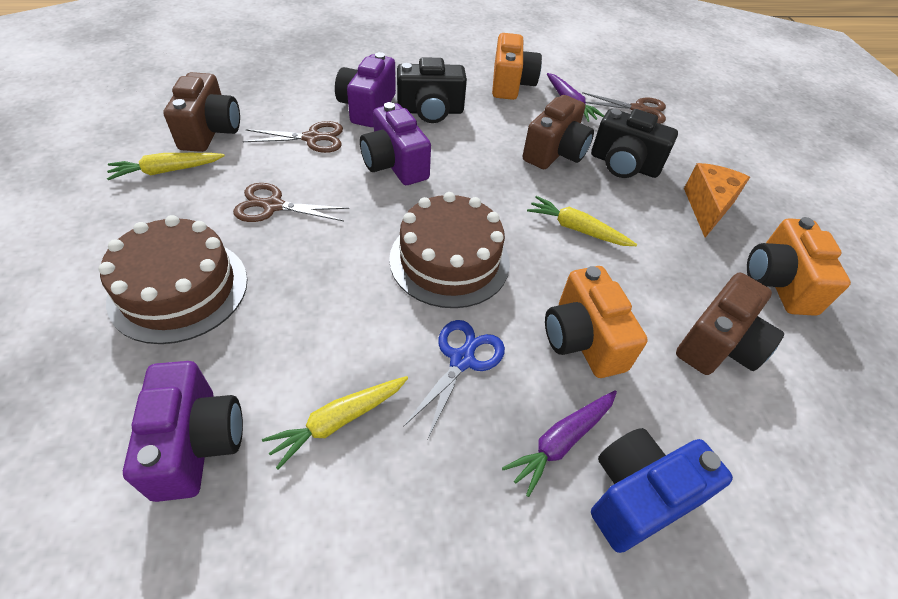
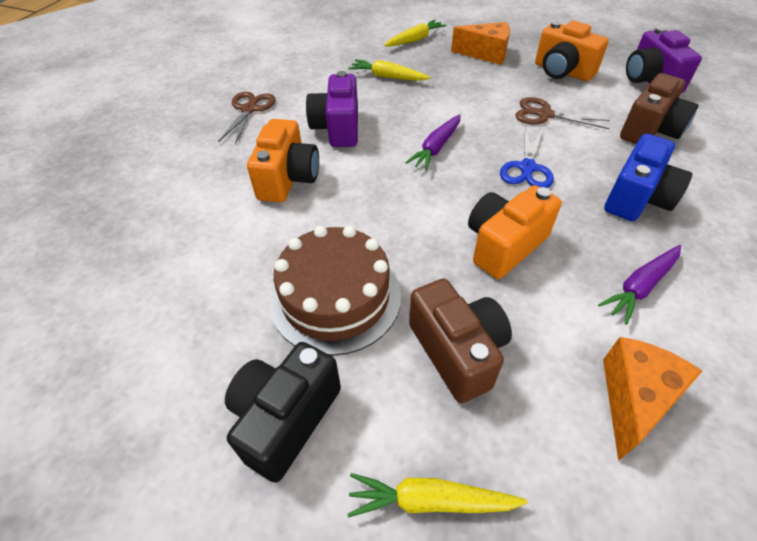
black camera: 2 -> 1
brown cake: 2 -> 1
brown camera: 3 -> 2
brown scissors: 3 -> 2
orange cheese: 1 -> 2
purple camera: 3 -> 2

